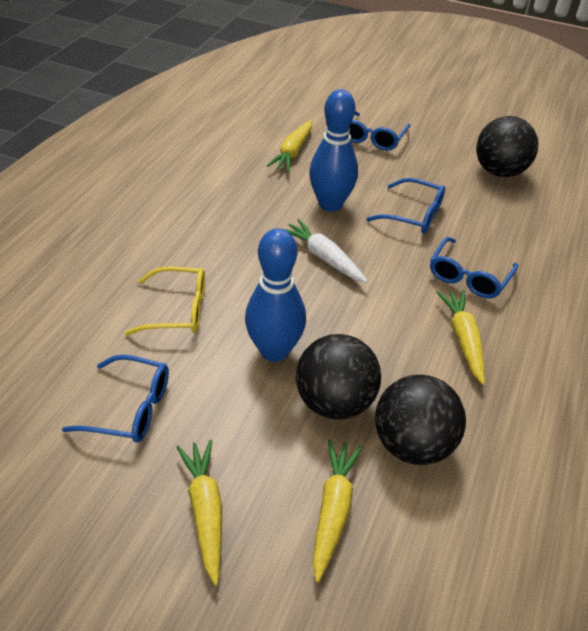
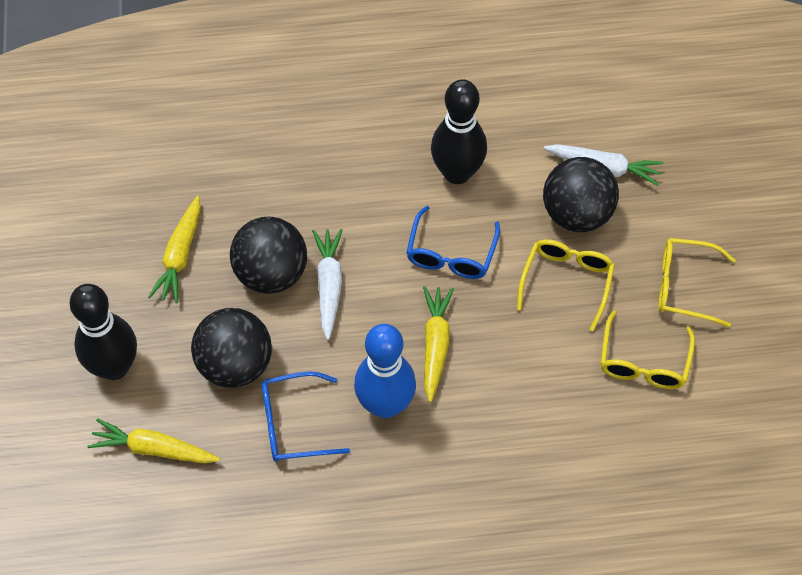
black bowling pin: 0 -> 2
blue bowling pin: 2 -> 1
blue glasses: 4 -> 2
white carrot: 1 -> 2
yellow carrot: 4 -> 3
yellow glasses: 1 -> 3

